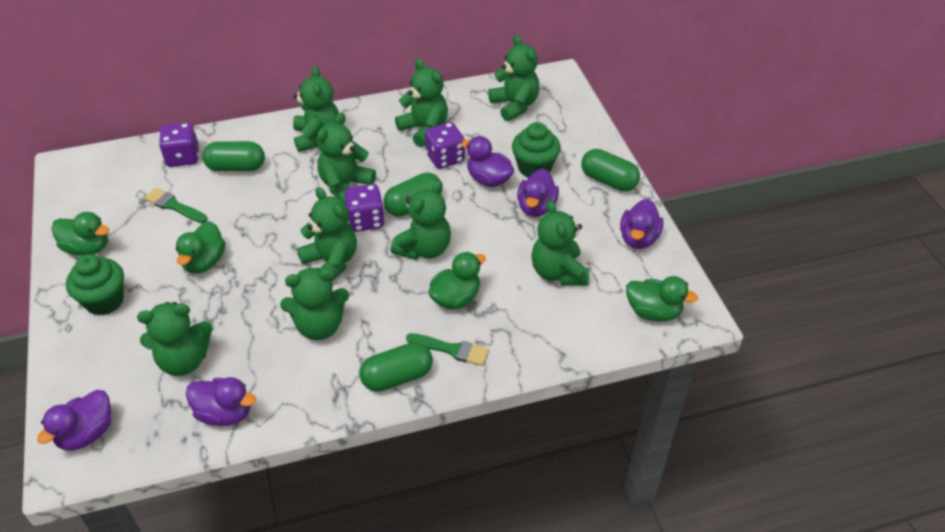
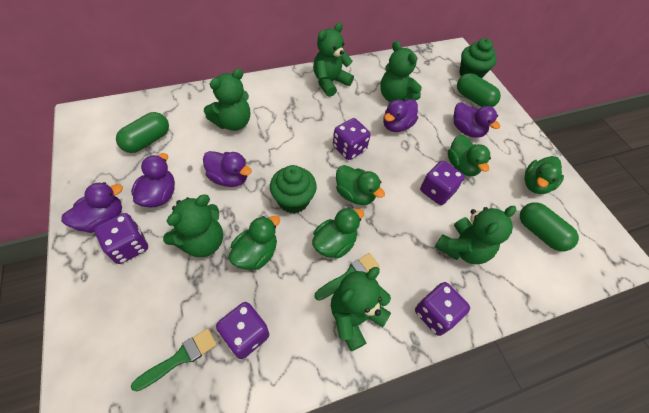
green capsule: 4 -> 3
green duck: 4 -> 5
green teddy bear: 9 -> 6
purple dice: 3 -> 5

